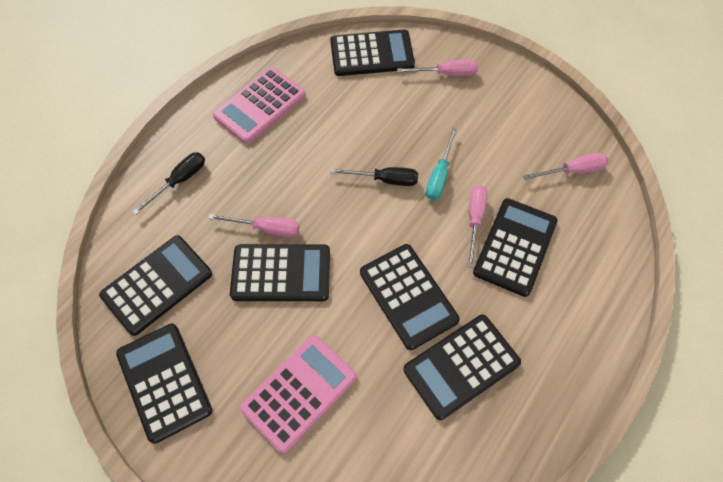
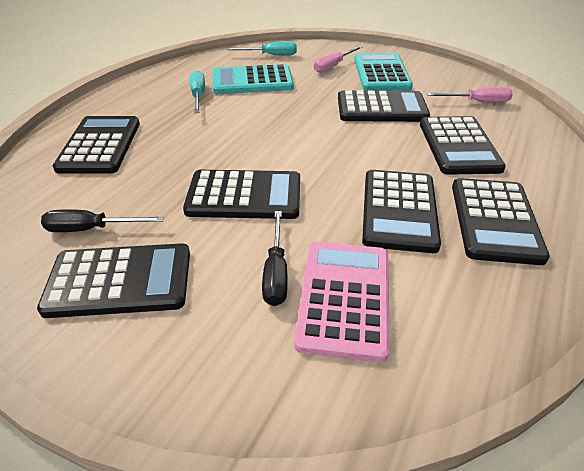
pink calculator: 2 -> 1
pink screwdriver: 4 -> 2
turquoise calculator: 0 -> 2
turquoise screwdriver: 1 -> 2

